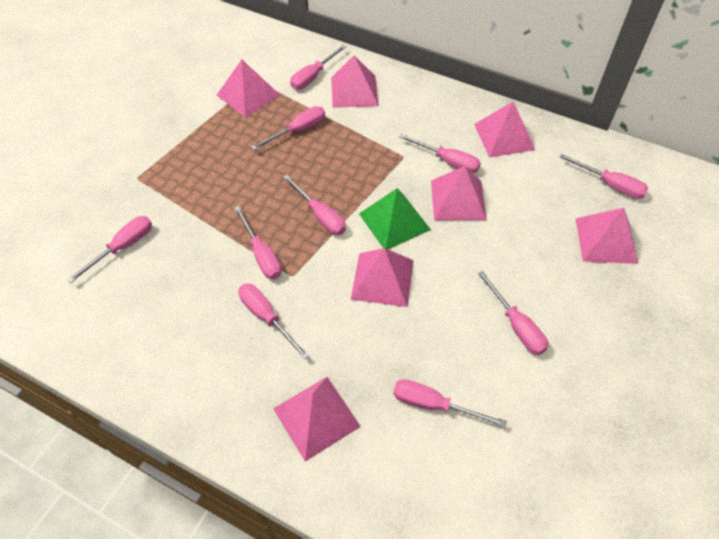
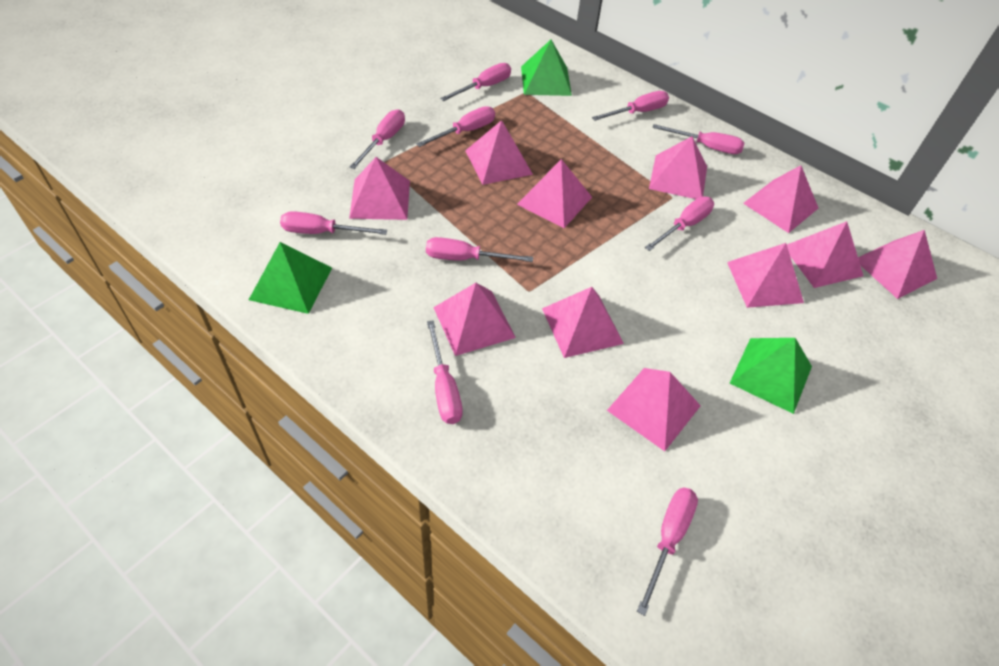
green pyramid: 1 -> 3
pink pyramid: 7 -> 11

